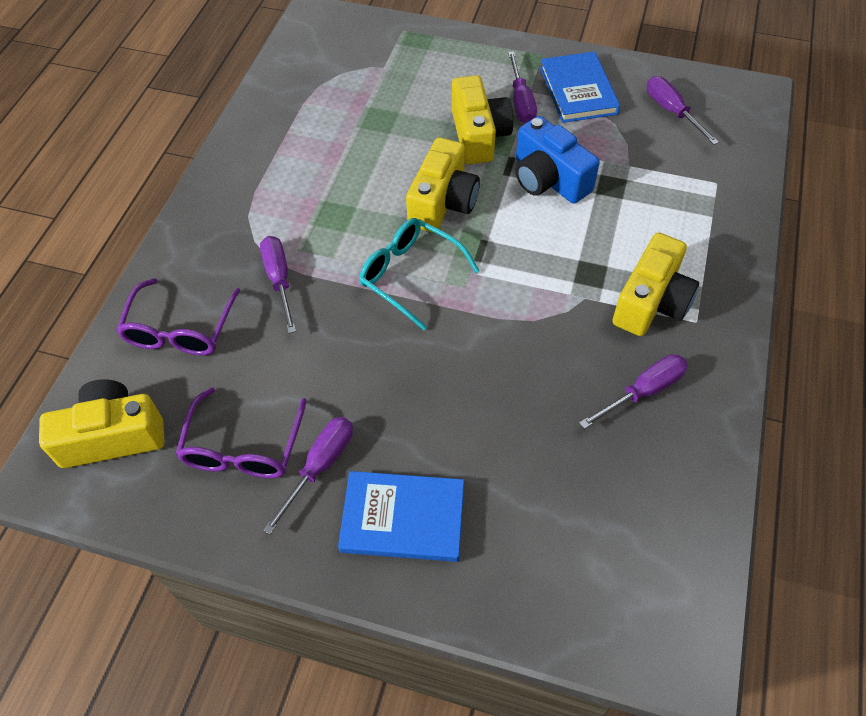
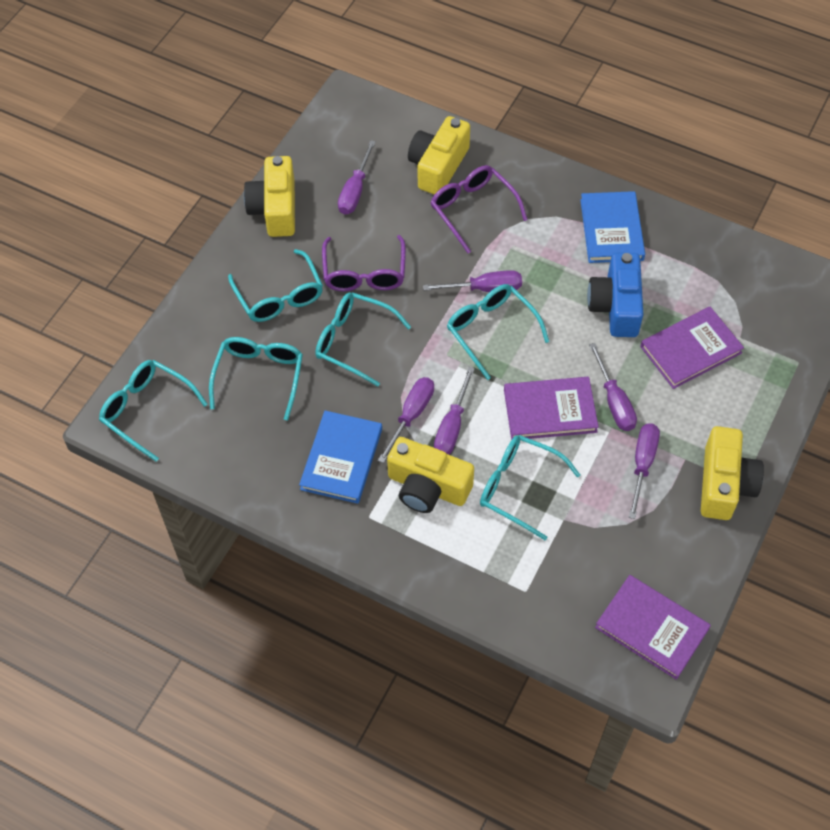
purple book: 0 -> 3
purple screwdriver: 5 -> 6
turquoise glasses: 1 -> 6

